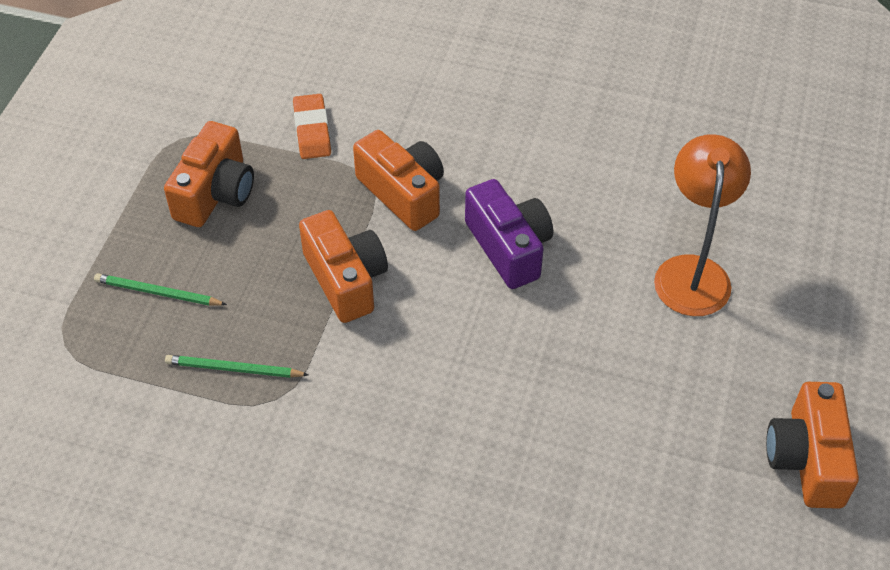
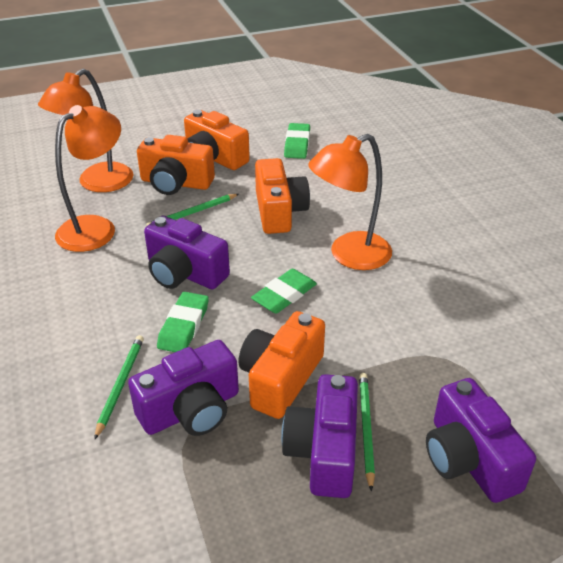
green eraser: 0 -> 3
green pencil: 2 -> 3
orange eraser: 1 -> 0
orange lamp: 1 -> 3
purple camera: 1 -> 4

